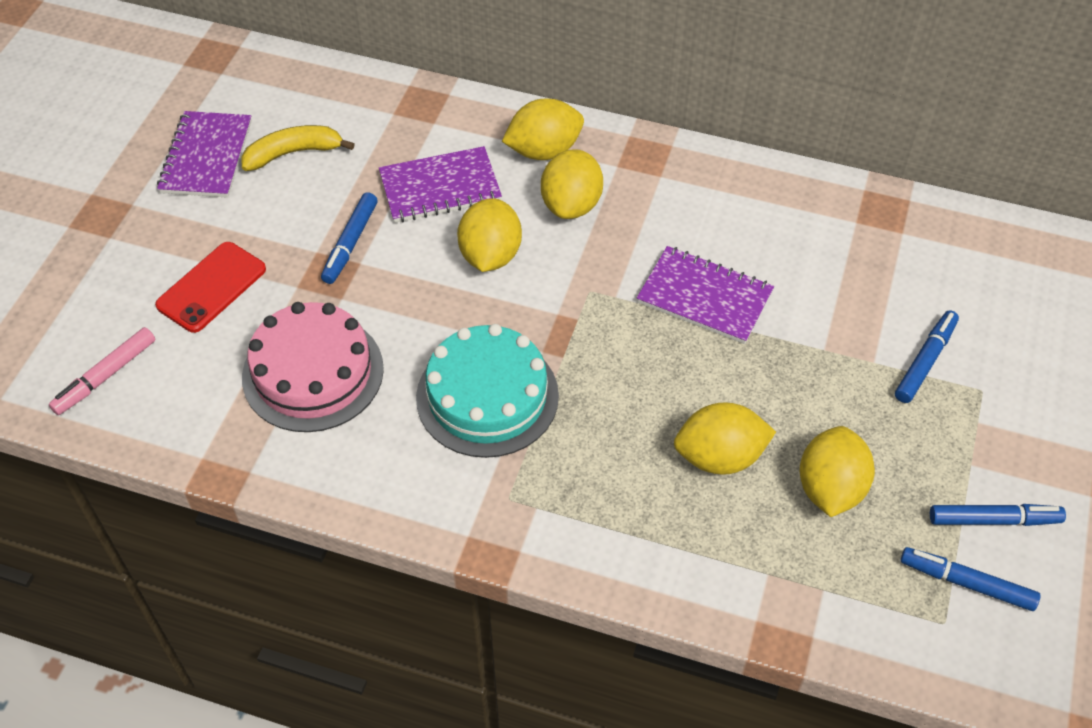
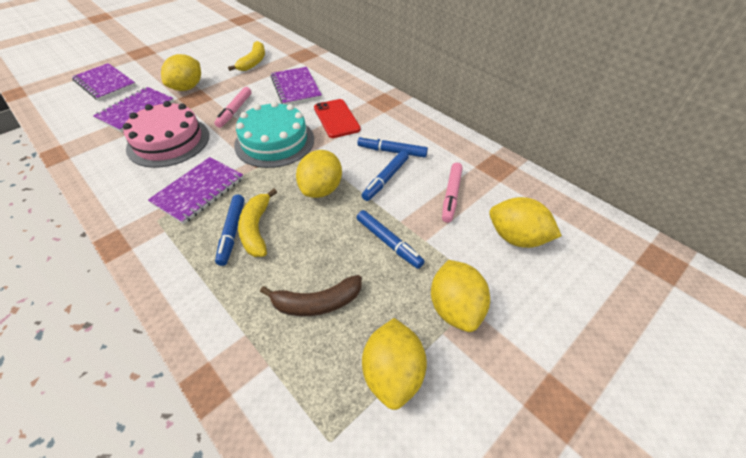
brown banana: 0 -> 1
pink marker: 1 -> 2
purple notebook: 3 -> 4
yellow banana: 1 -> 2

